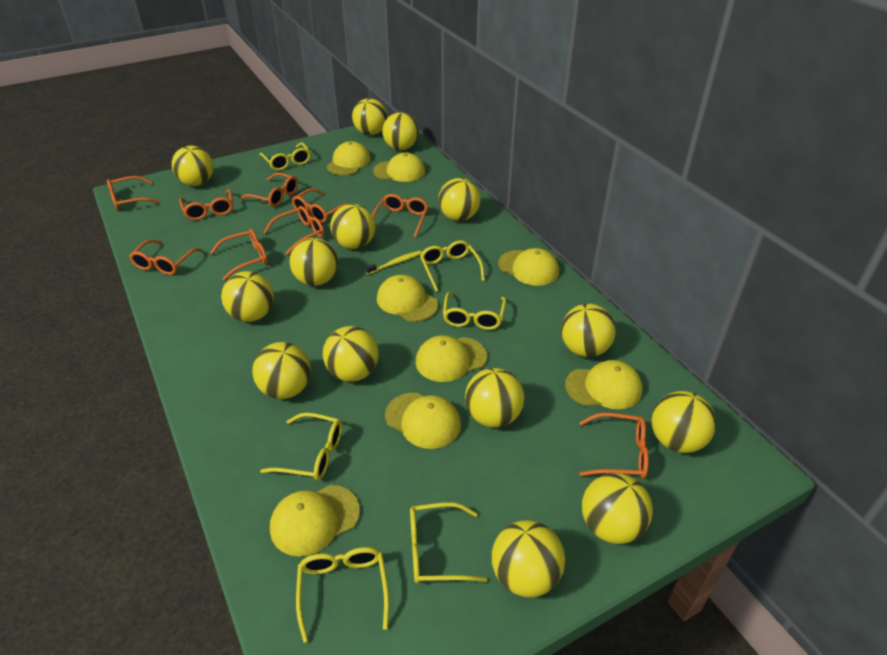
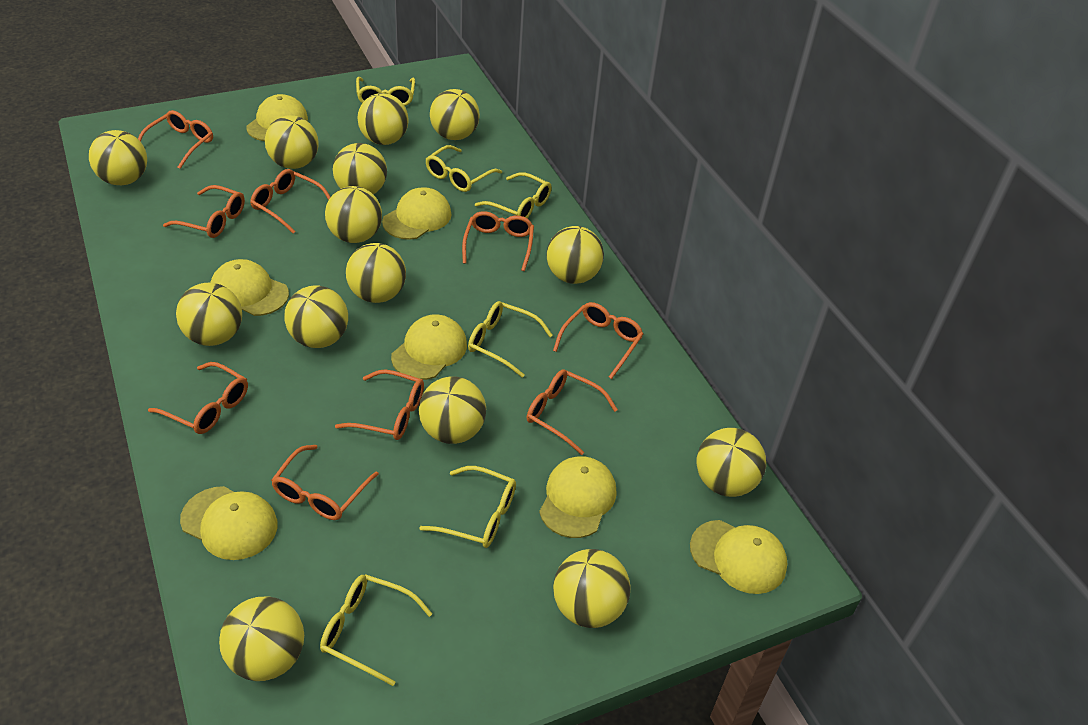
yellow cap: 8 -> 7
yellow toothbrush: 1 -> 0

